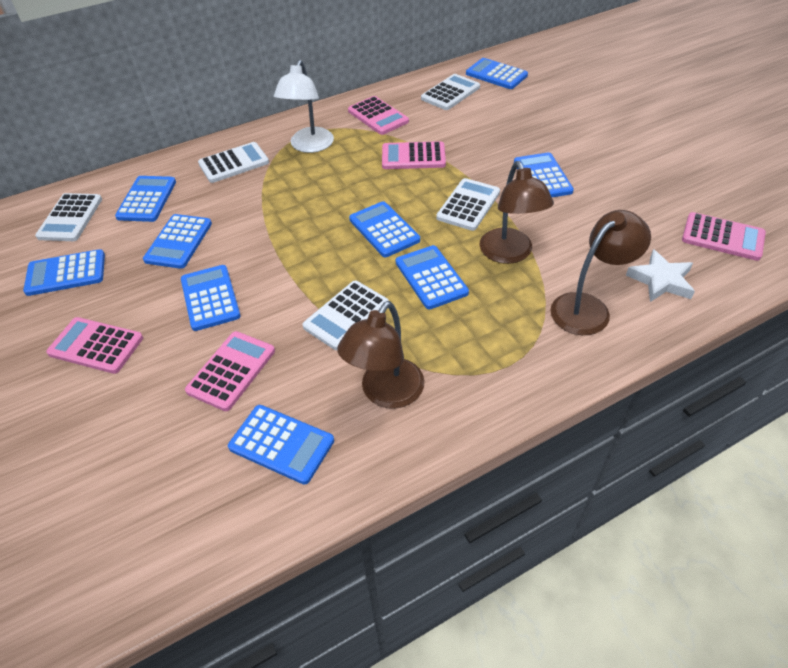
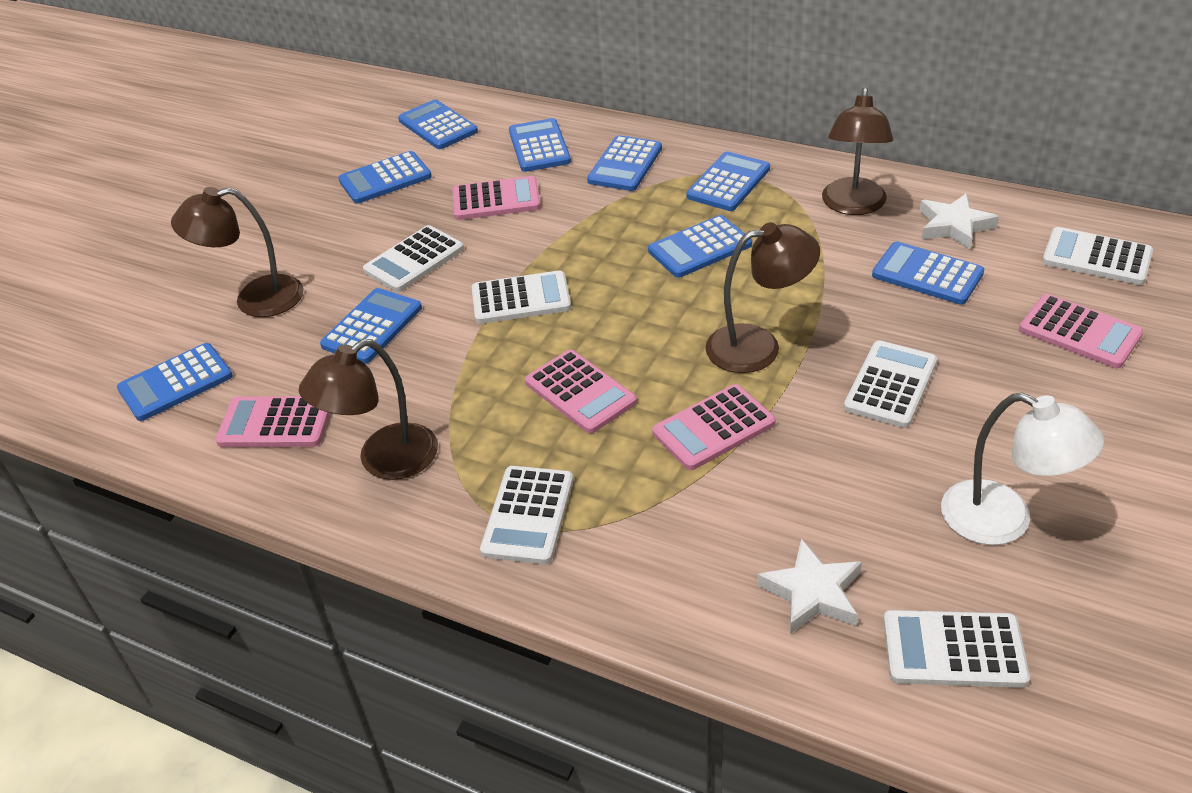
brown lamp: 3 -> 4
white calculator: 5 -> 6
white star: 1 -> 2

